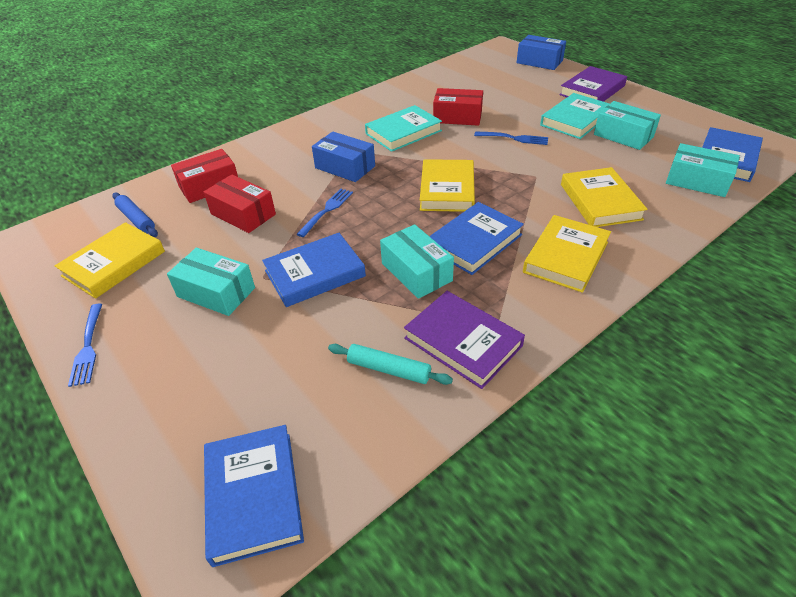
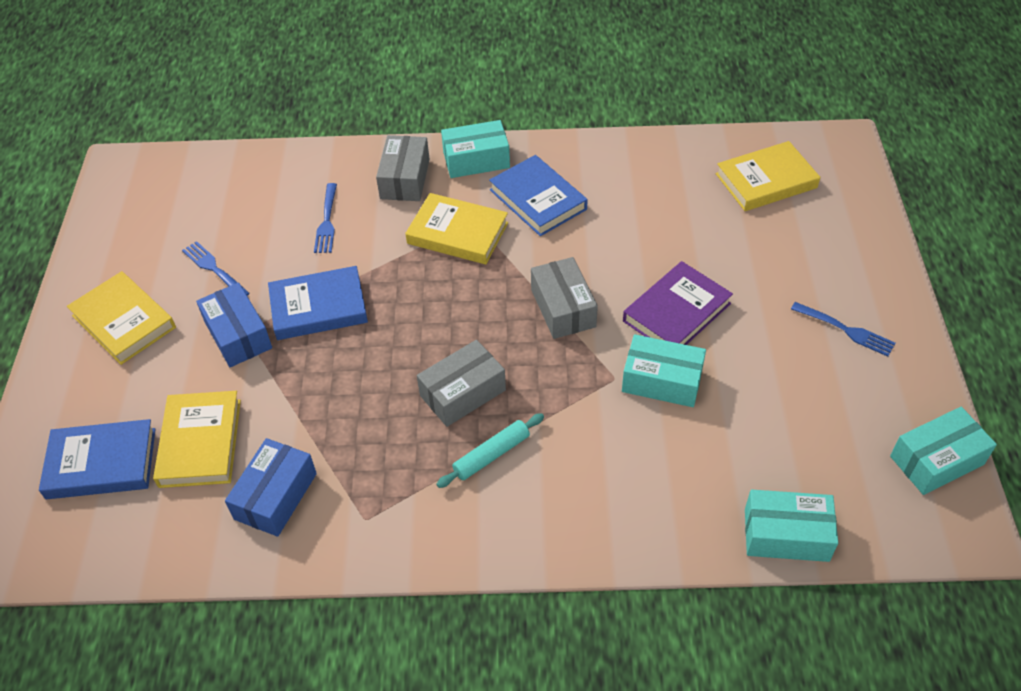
blue book: 4 -> 3
blue rolling pin: 1 -> 0
grey box: 0 -> 3
purple book: 2 -> 1
red box: 3 -> 0
turquoise book: 2 -> 0

